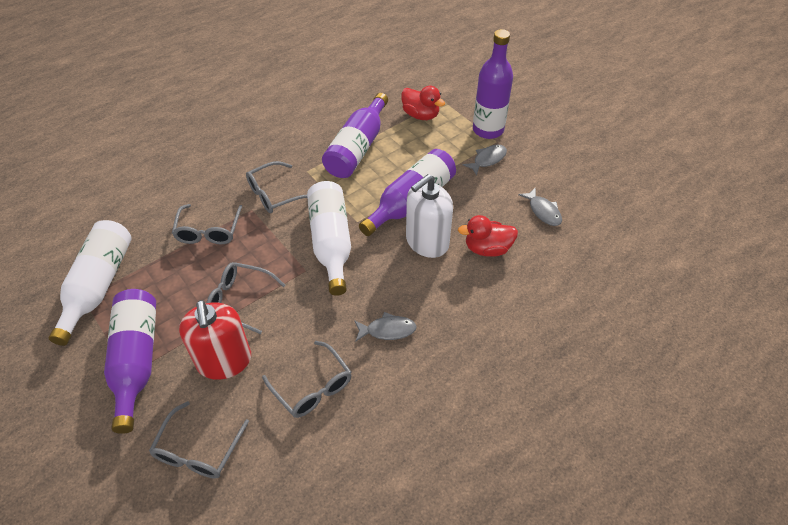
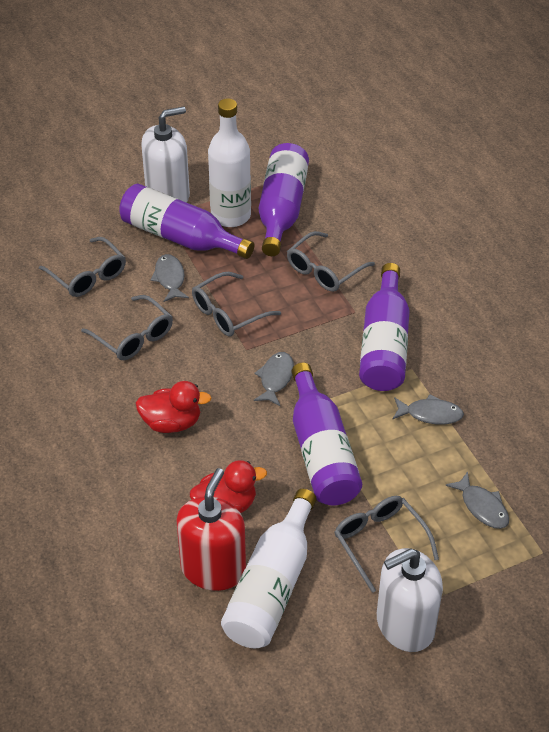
grey fish: 3 -> 4
white soap dispenser: 1 -> 2

